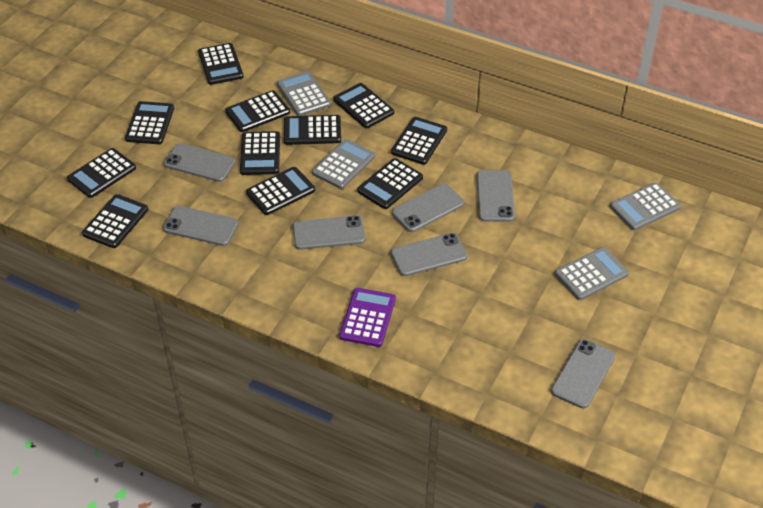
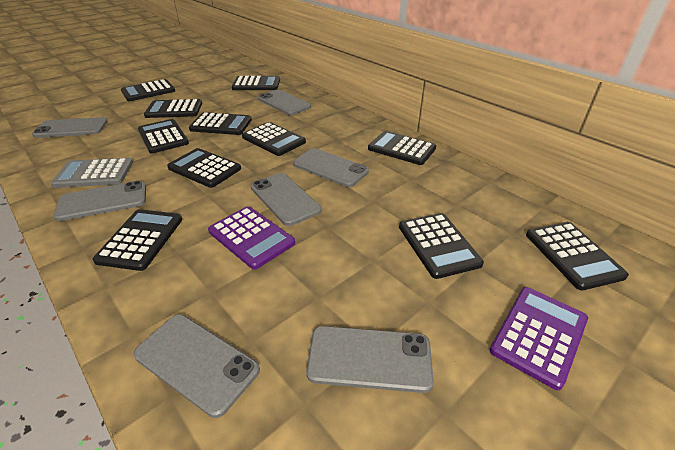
grey calculator: 4 -> 1
purple calculator: 1 -> 2

